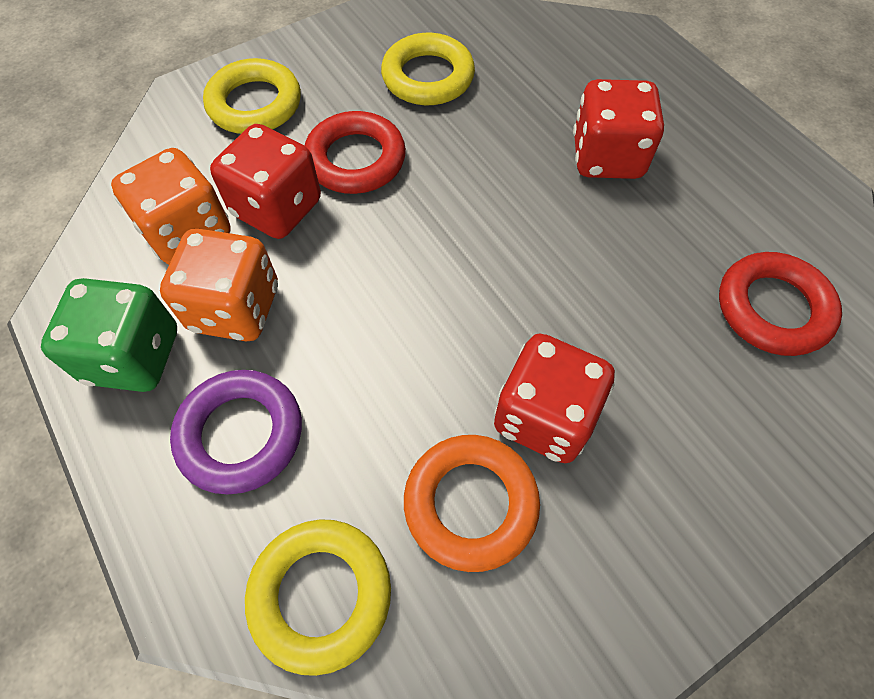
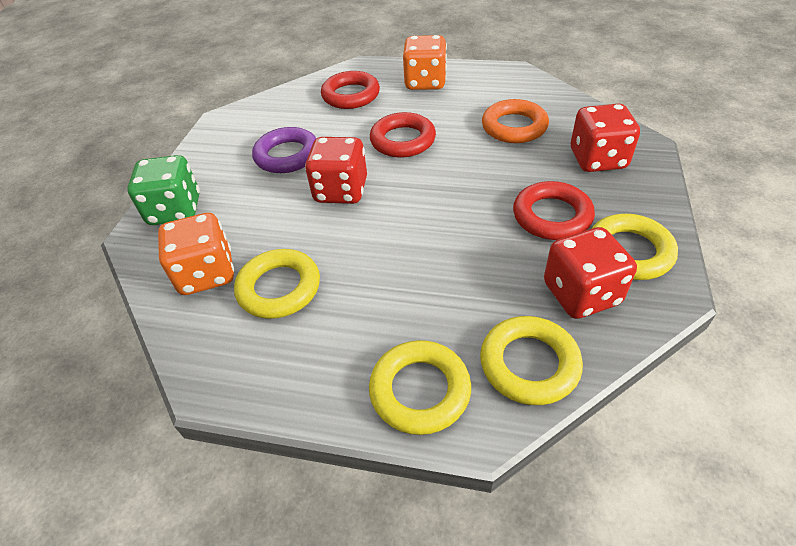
red ring: 2 -> 3
yellow ring: 3 -> 4

